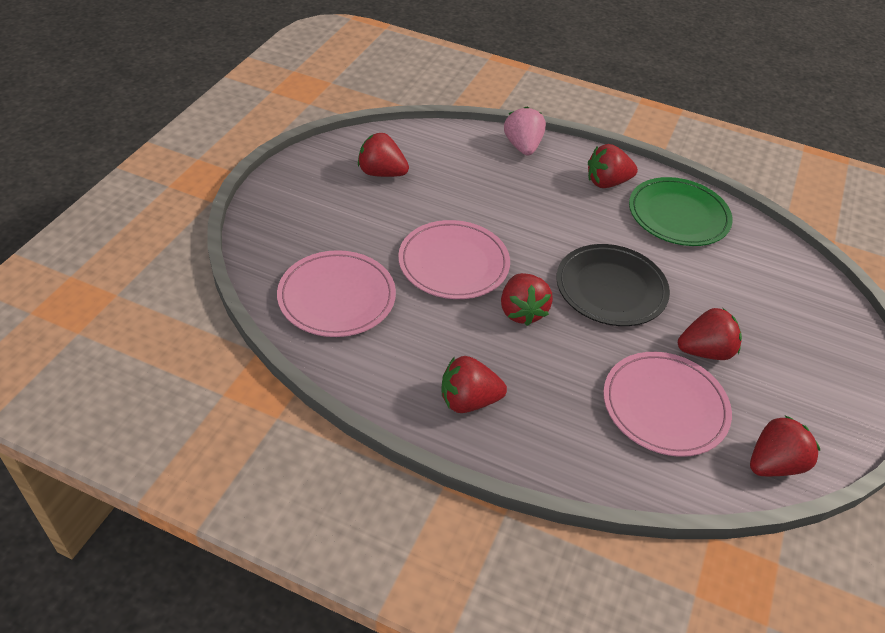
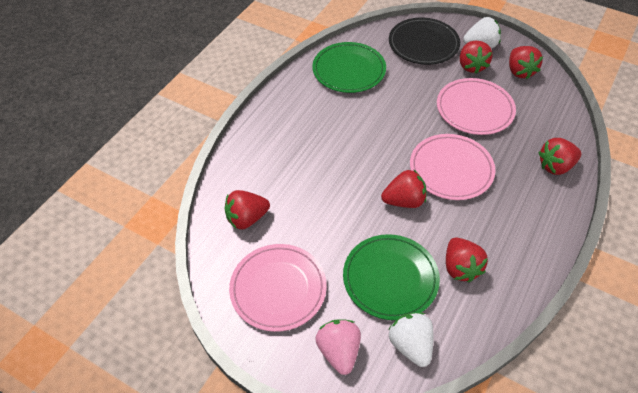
green plate: 1 -> 2
white strawberry: 0 -> 2

